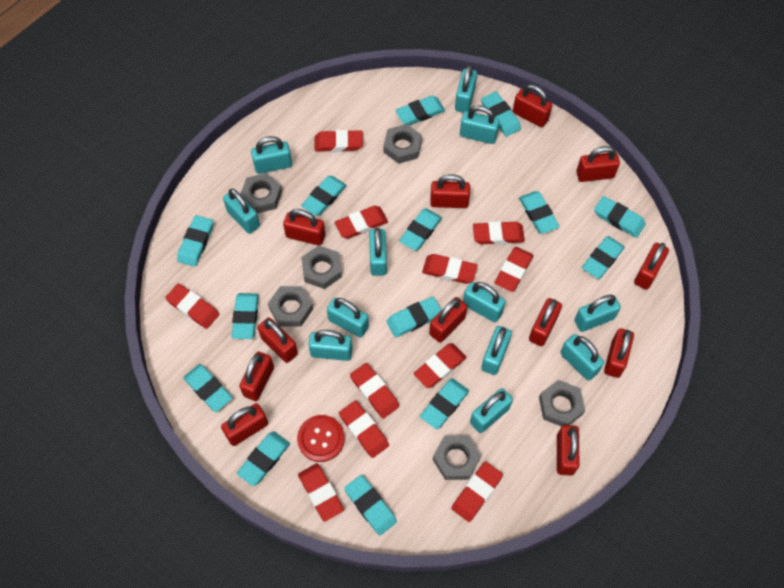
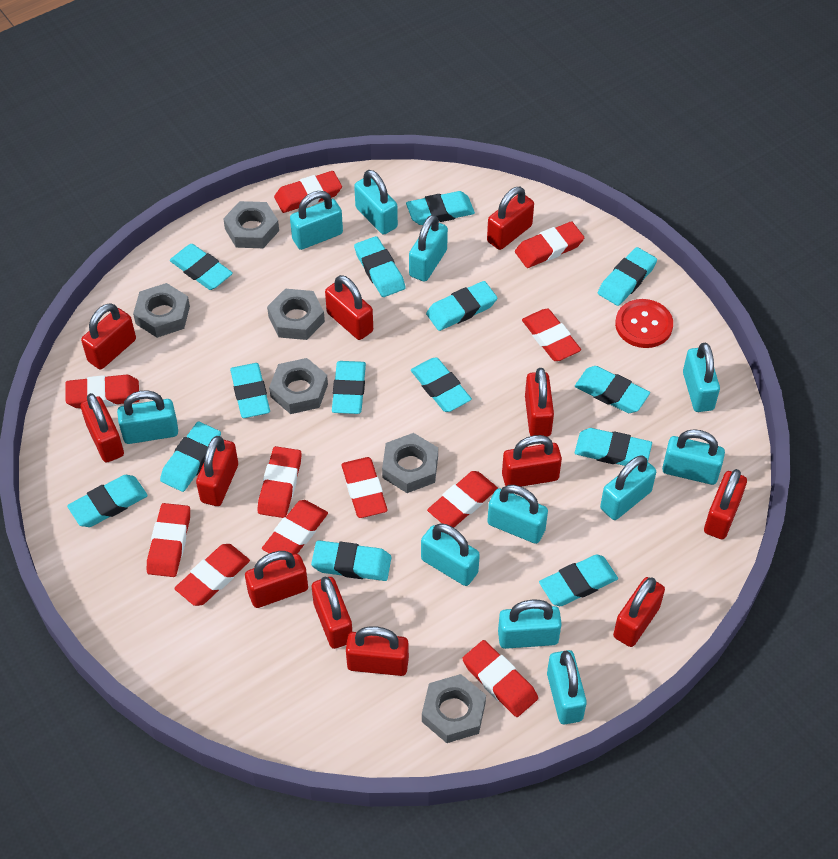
turquoise padlock: 12 -> 11

